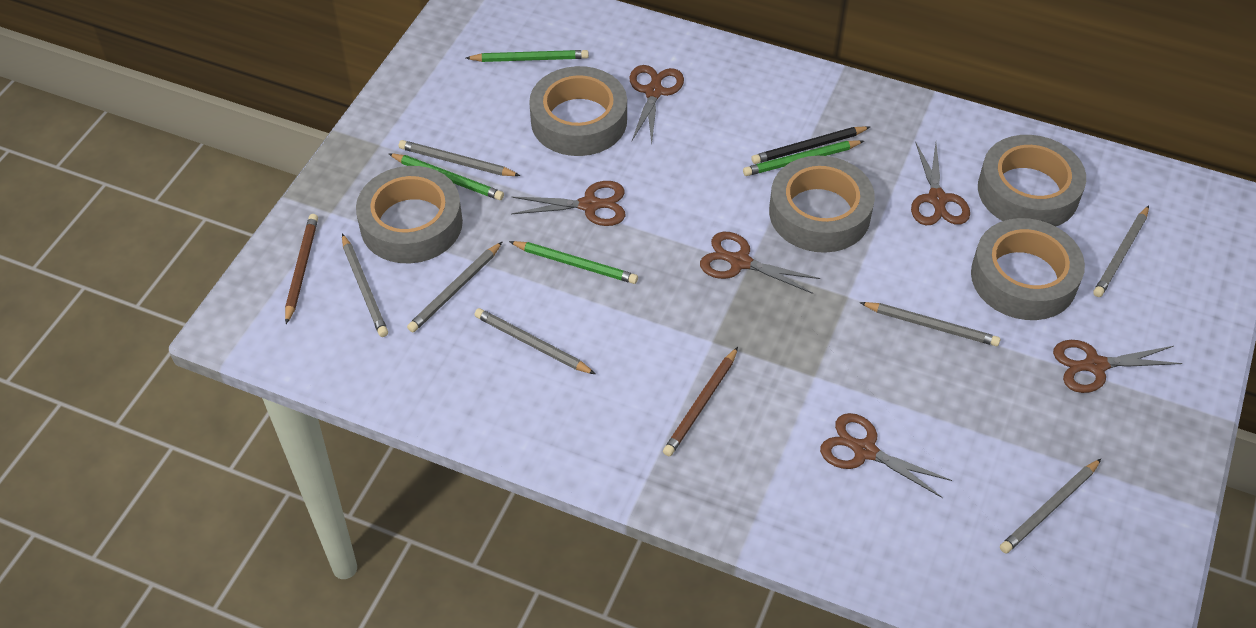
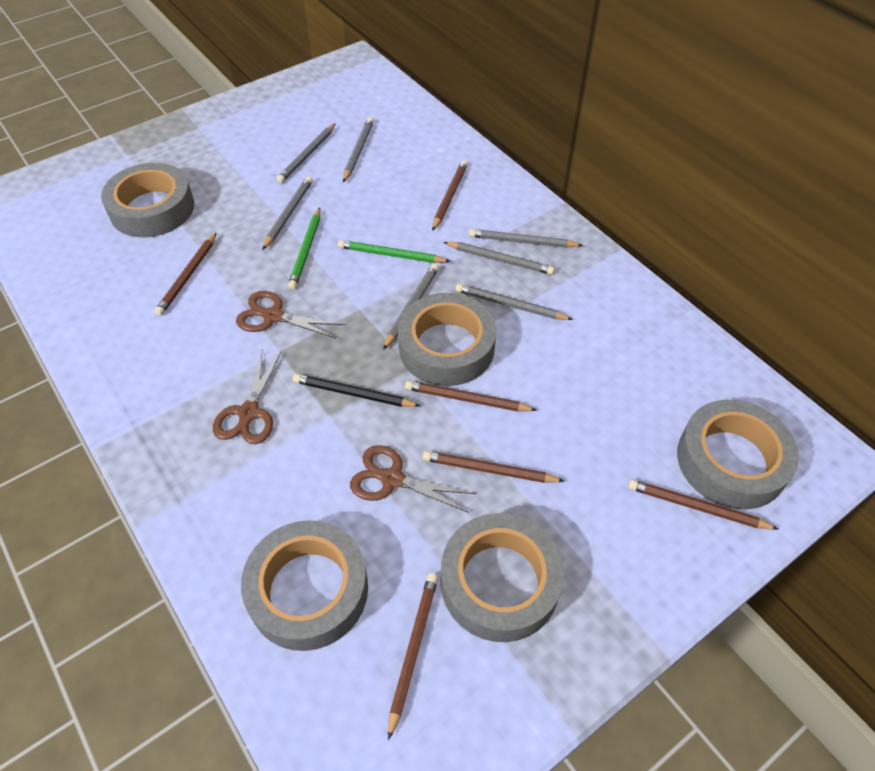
brown pencil: 2 -> 6
brown scissors: 6 -> 3
green pencil: 4 -> 2

